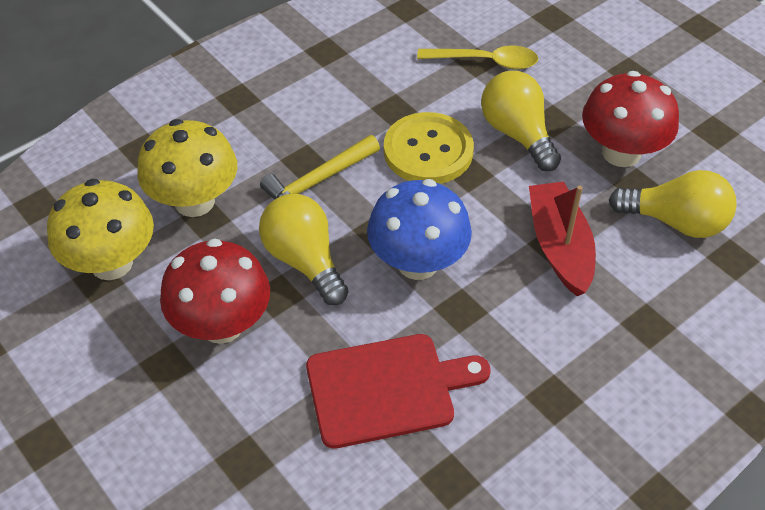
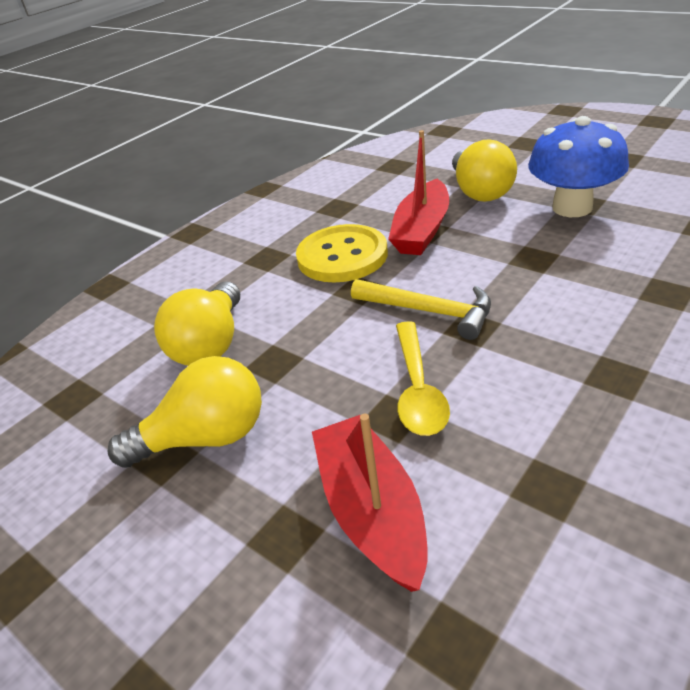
red boat: 1 -> 2
red cutting board: 1 -> 0
red mushroom: 2 -> 0
yellow mushroom: 2 -> 0

